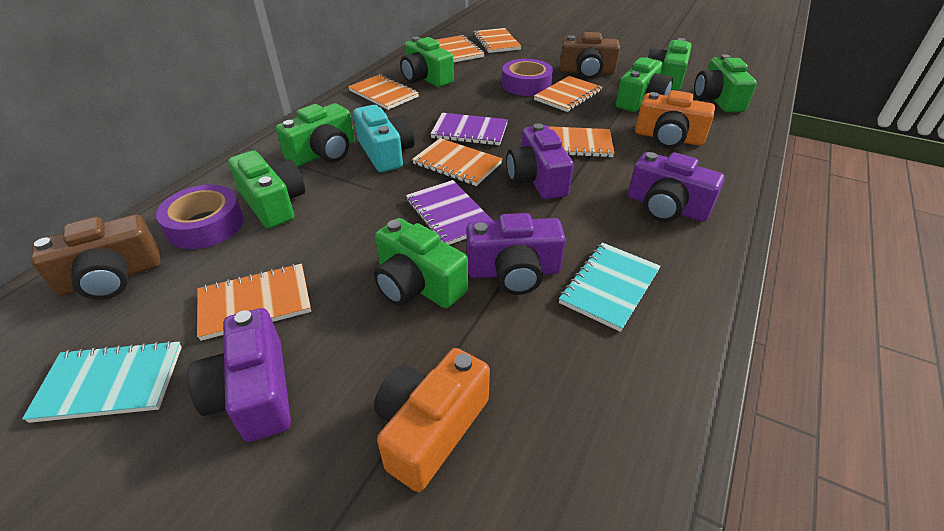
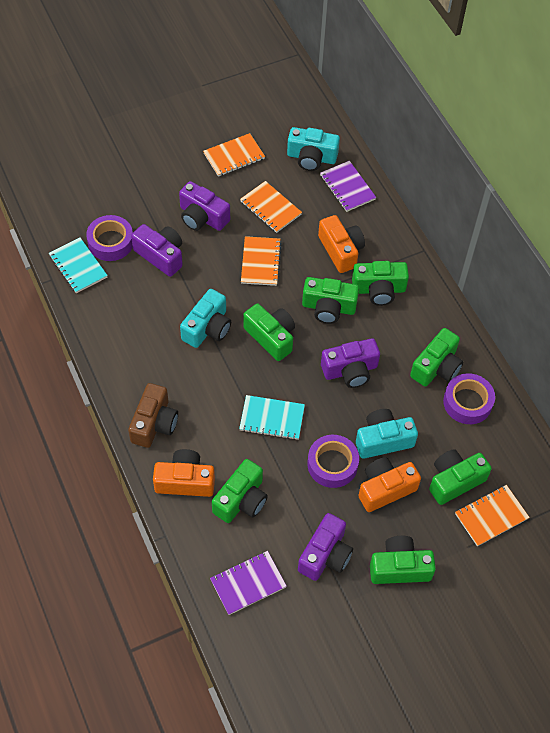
brown camera: 2 -> 1
orange camera: 2 -> 3
orange notebook: 7 -> 4
purple tape: 2 -> 3
turquoise camera: 1 -> 3

